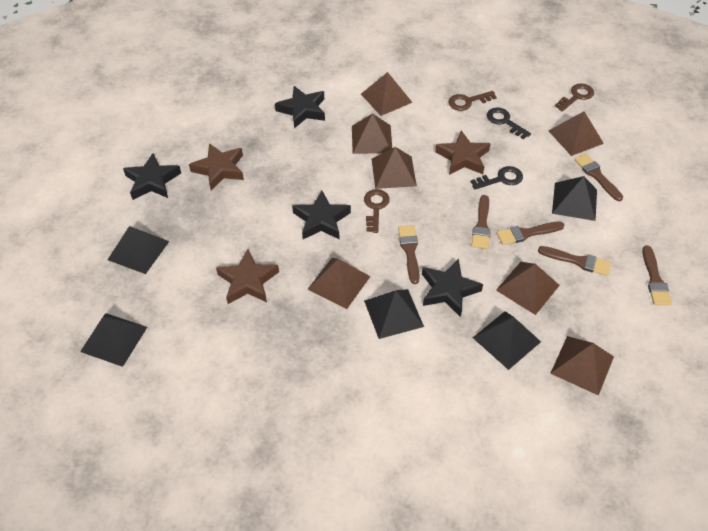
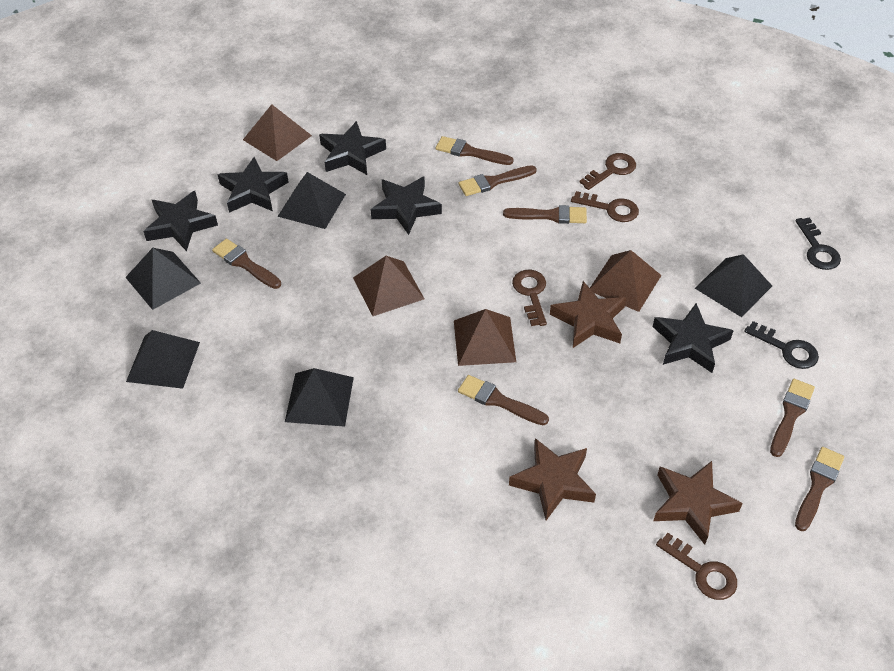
black star: 4 -> 5
brown brush: 6 -> 7
brown key: 3 -> 4
brown pyramid: 7 -> 4

